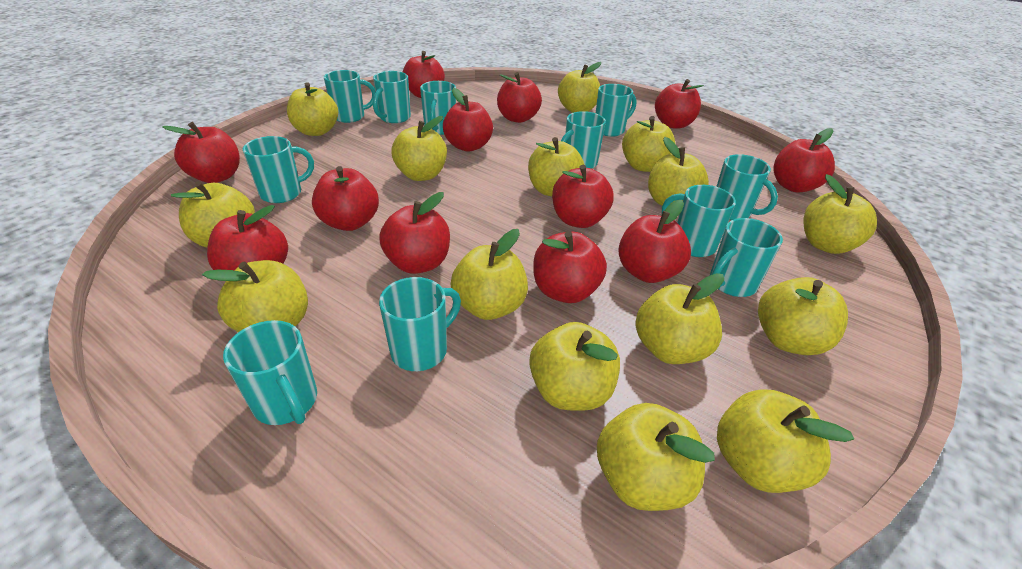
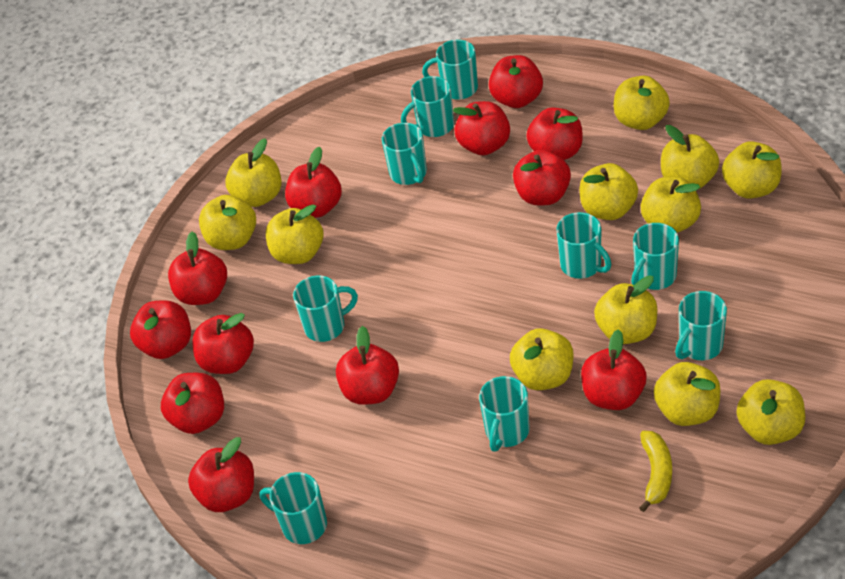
turquoise mug: 11 -> 9
yellow apple: 15 -> 12
yellow banana: 0 -> 1

